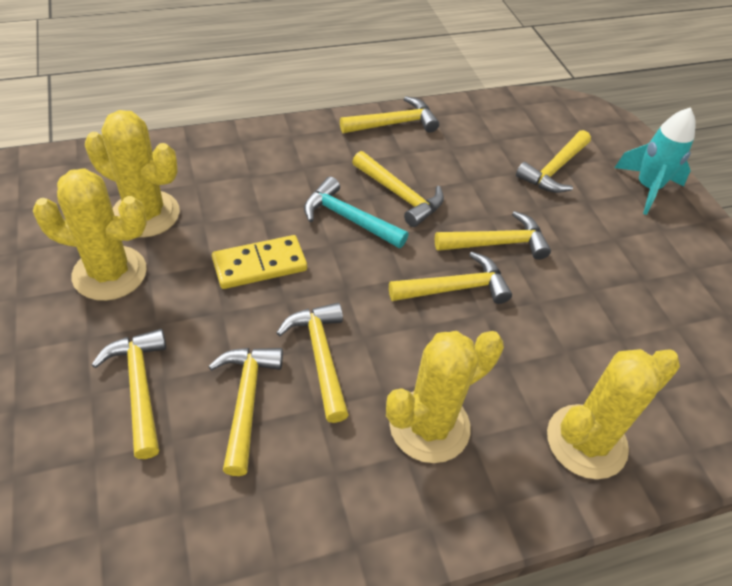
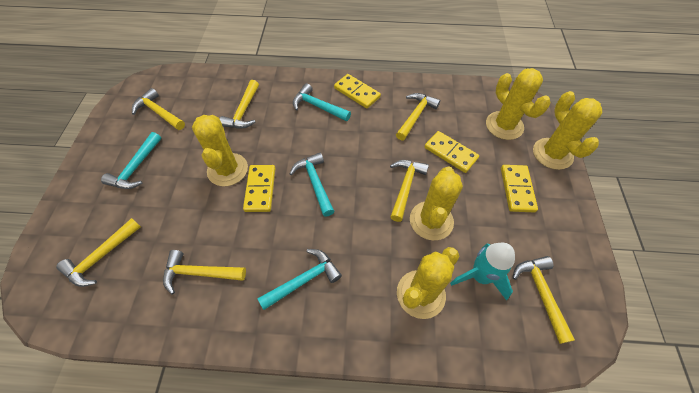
turquoise hammer: 1 -> 4
yellow cactus: 4 -> 5
yellow domino: 1 -> 4
yellow hammer: 8 -> 7

